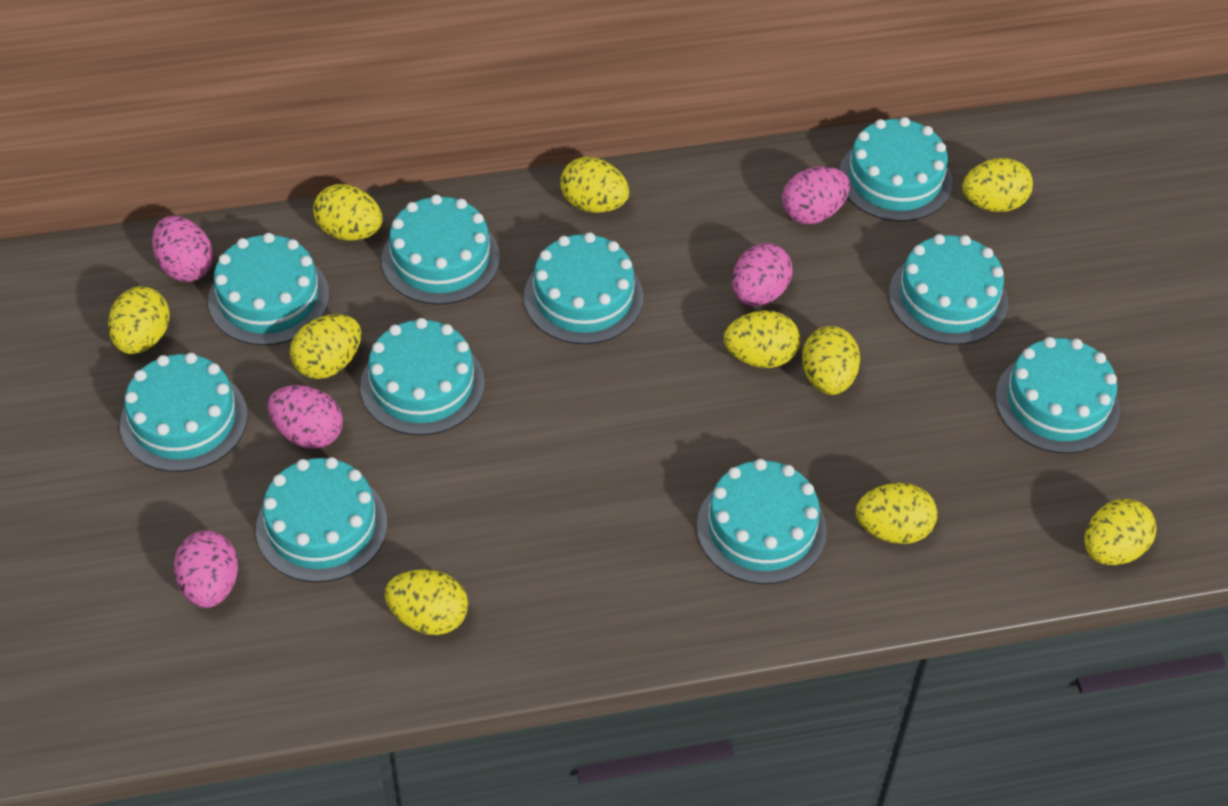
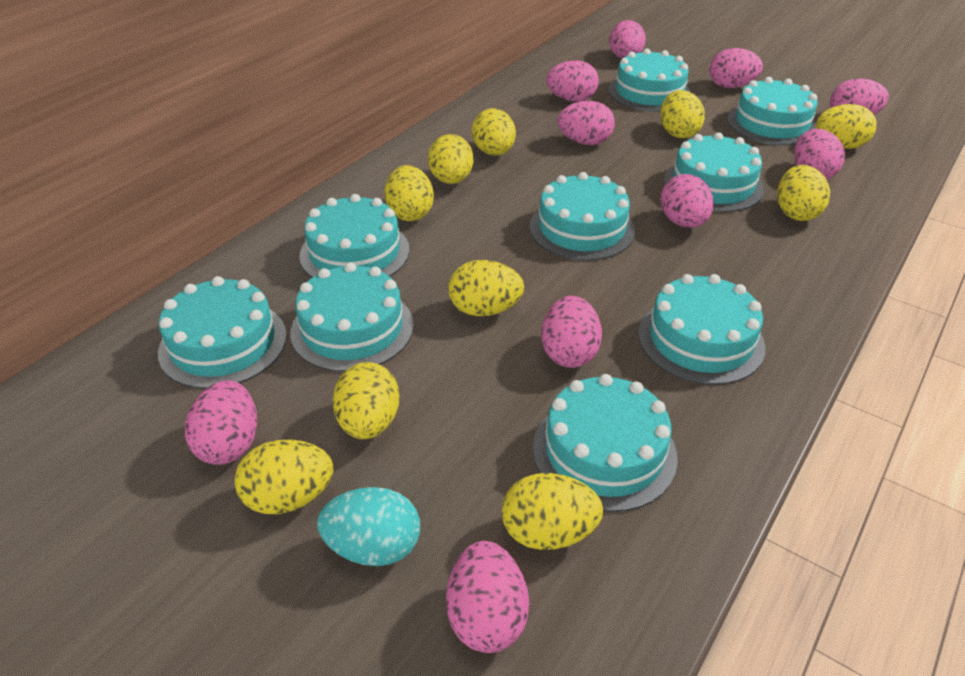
pink egg: 5 -> 10
turquoise cake: 10 -> 9
turquoise egg: 0 -> 1

